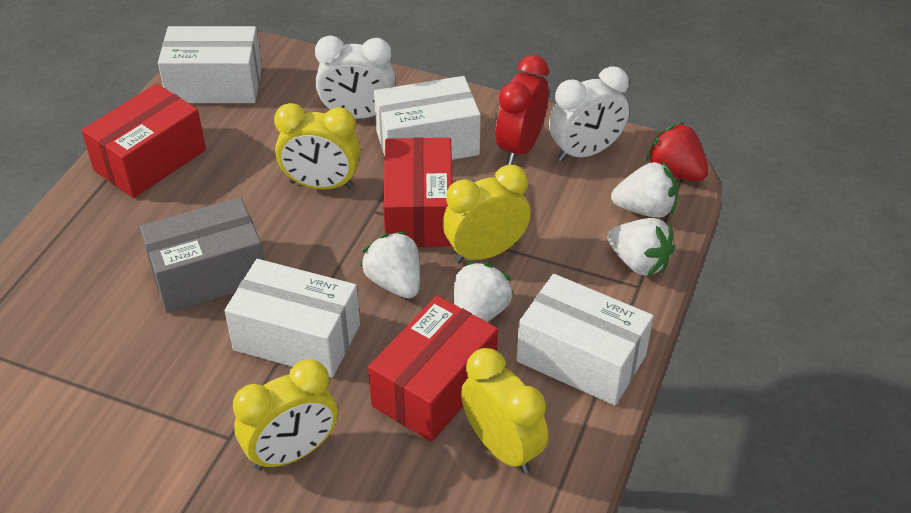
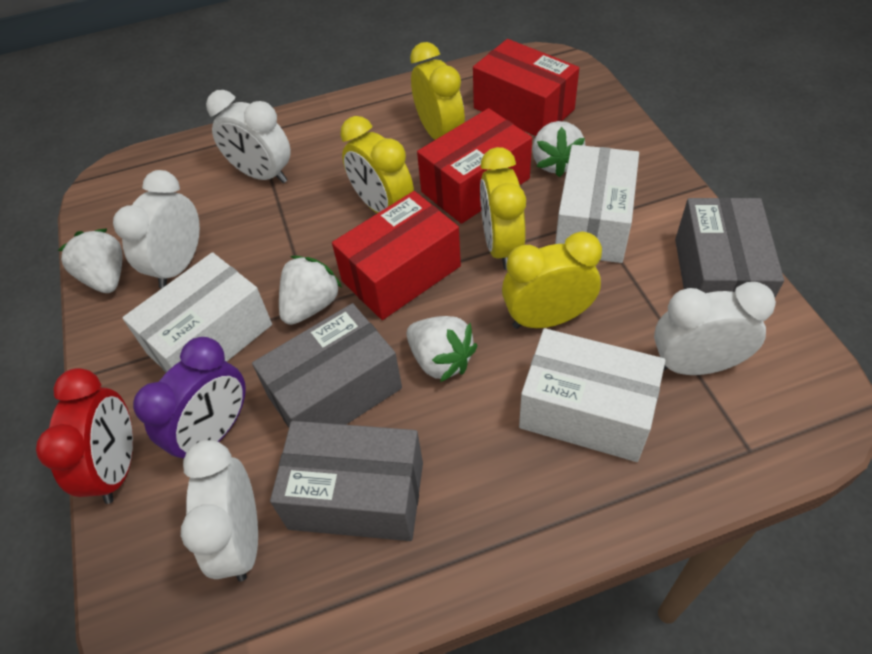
grey box: 1 -> 3
purple clock: 0 -> 1
red strawberry: 1 -> 0
white box: 4 -> 3
white clock: 2 -> 4

